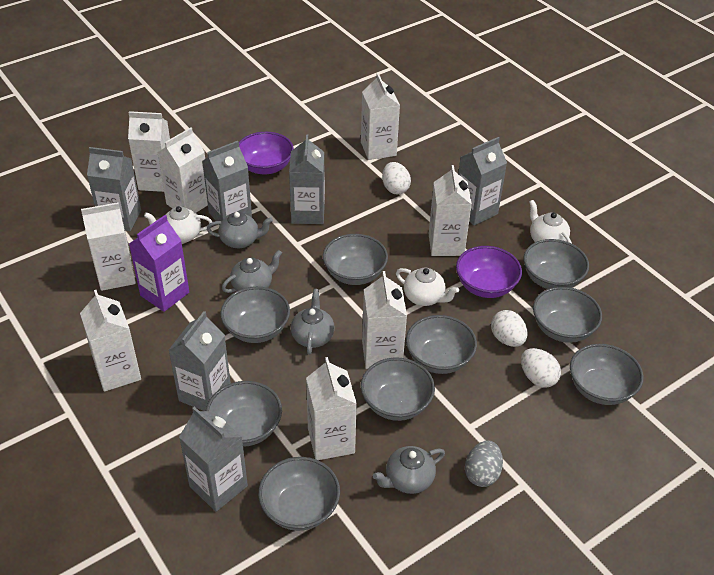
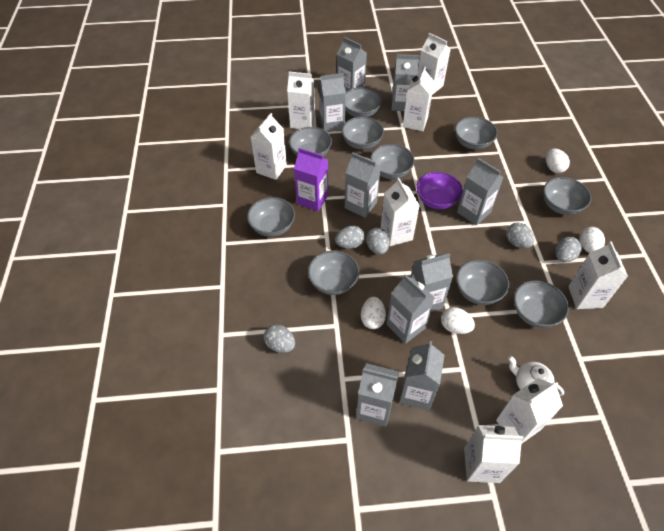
grey bowl: 9 -> 10
grey carton: 6 -> 9
grey egg: 1 -> 5
grey teapot: 4 -> 0
purple bowl: 2 -> 1
white egg: 3 -> 4
white teapot: 3 -> 1

